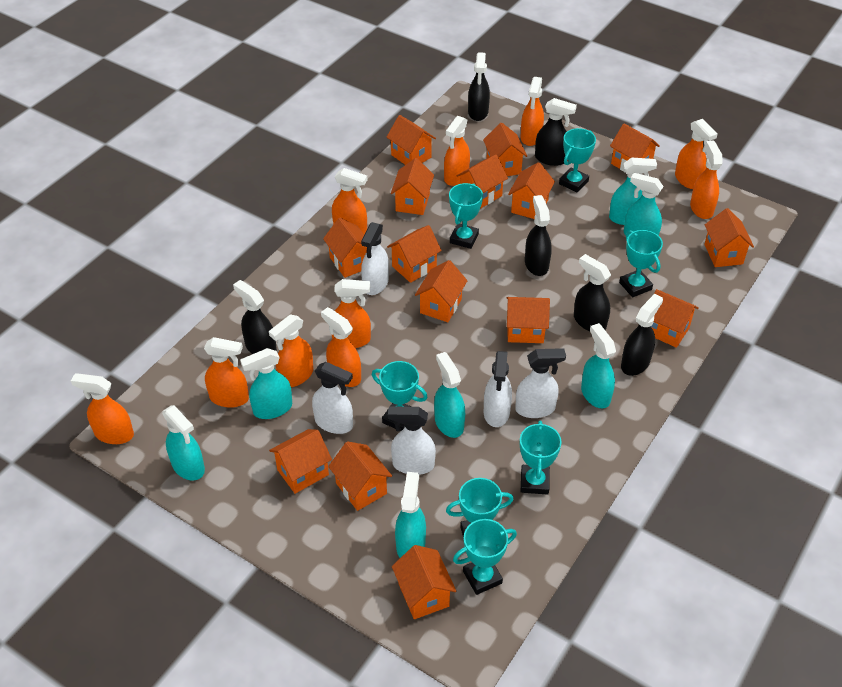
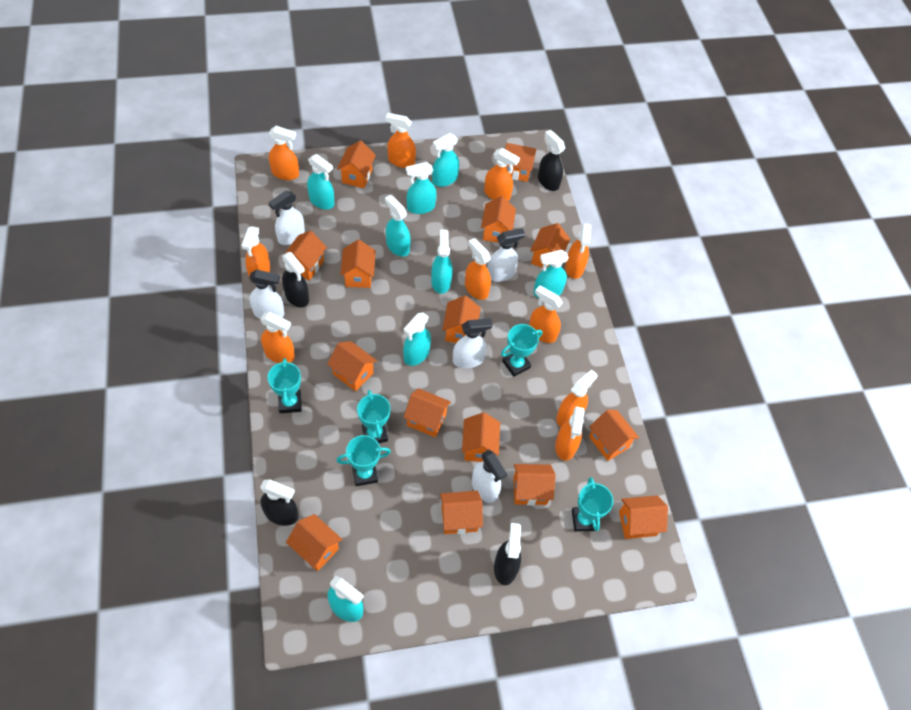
black spray bottle: 6 -> 4
turquoise spray bottle: 7 -> 8
turquoise trophy: 7 -> 5

